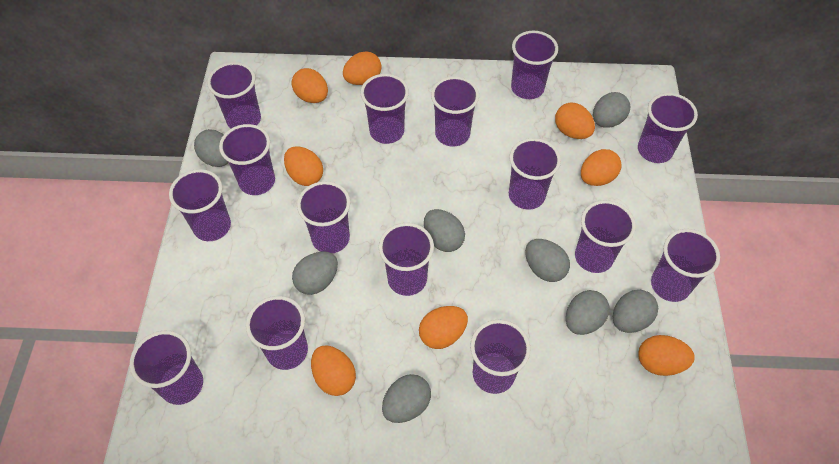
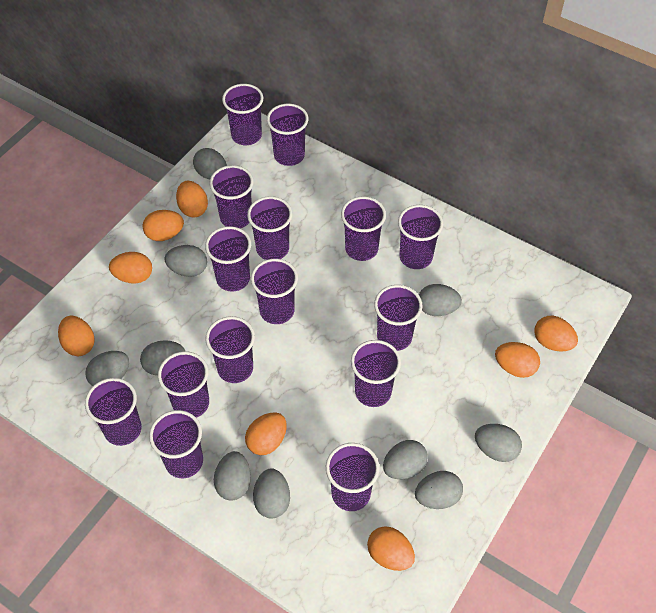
grey egg: 8 -> 10

